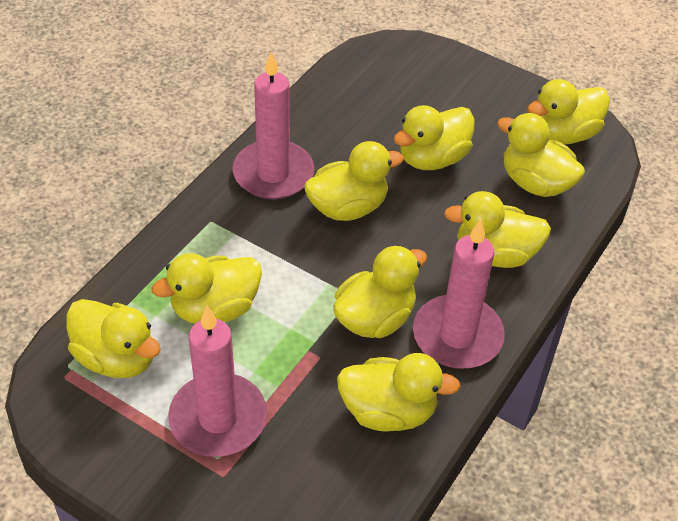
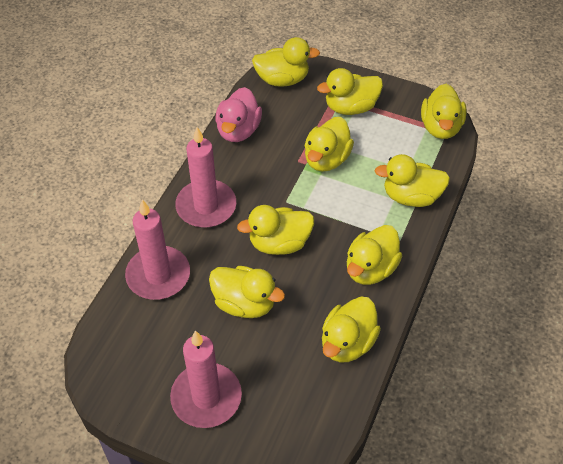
pink duck: 0 -> 1

